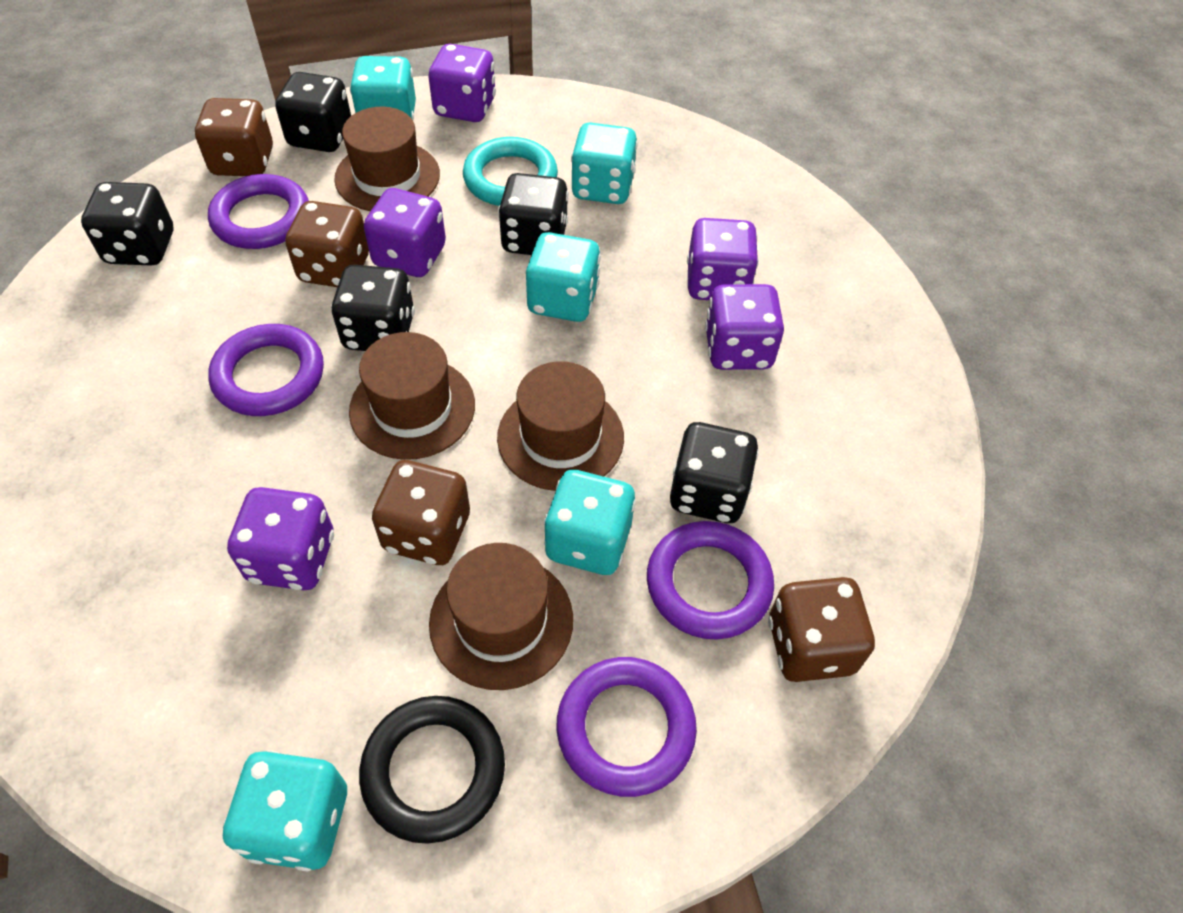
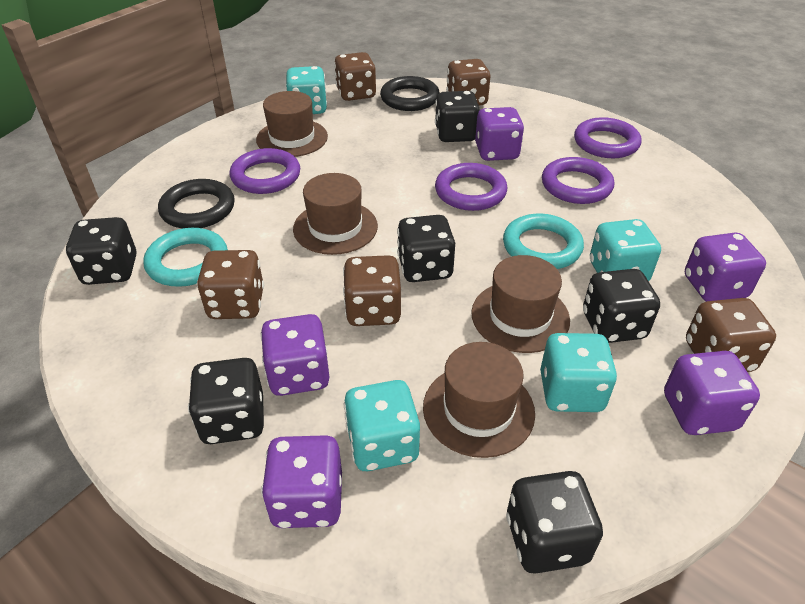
black dice: 5 -> 6
black ring: 1 -> 2
brown dice: 4 -> 5
turquoise dice: 5 -> 4
turquoise ring: 1 -> 2

